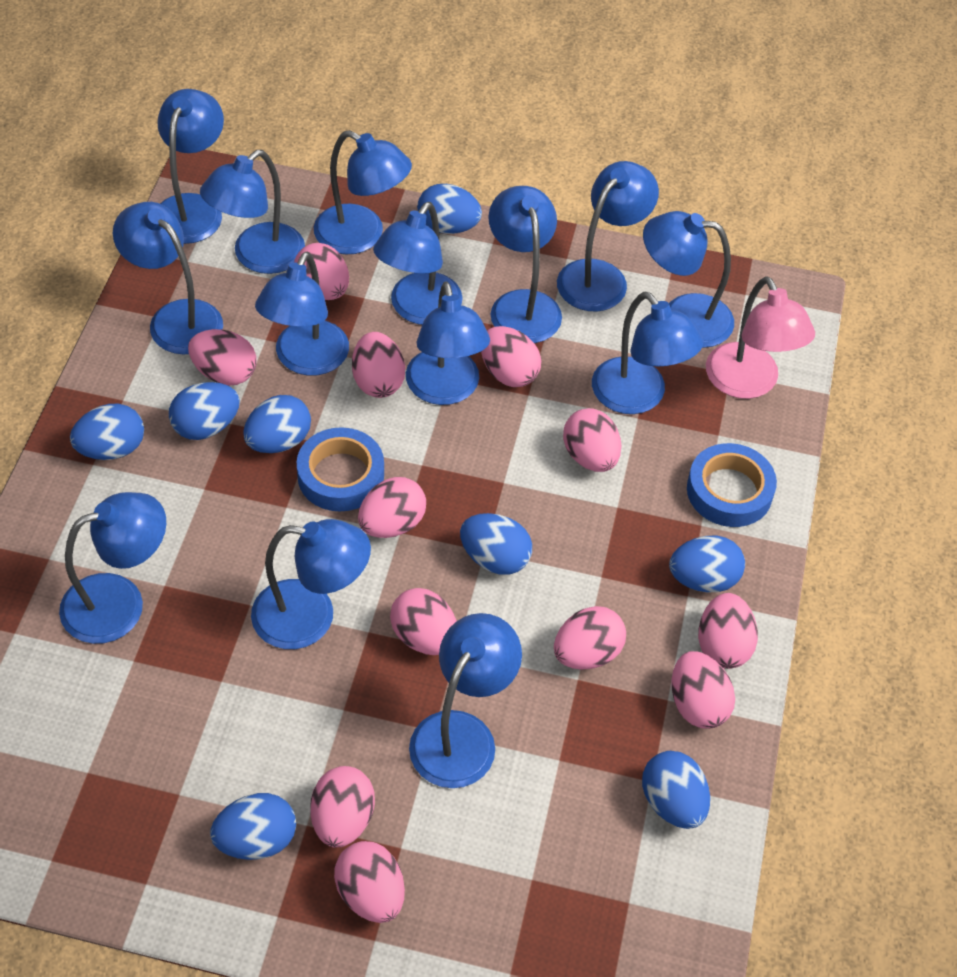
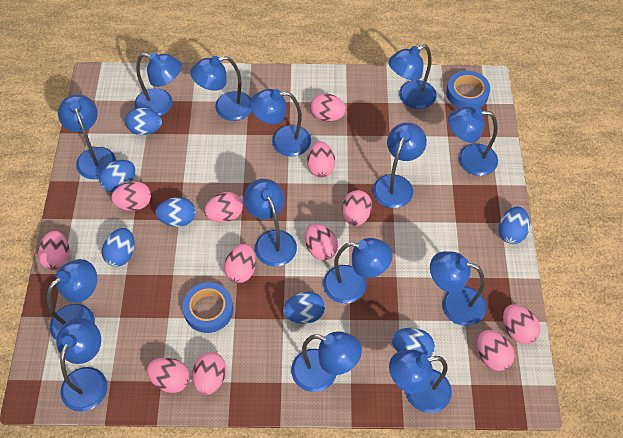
blue egg: 8 -> 7
pink lamp: 1 -> 0

